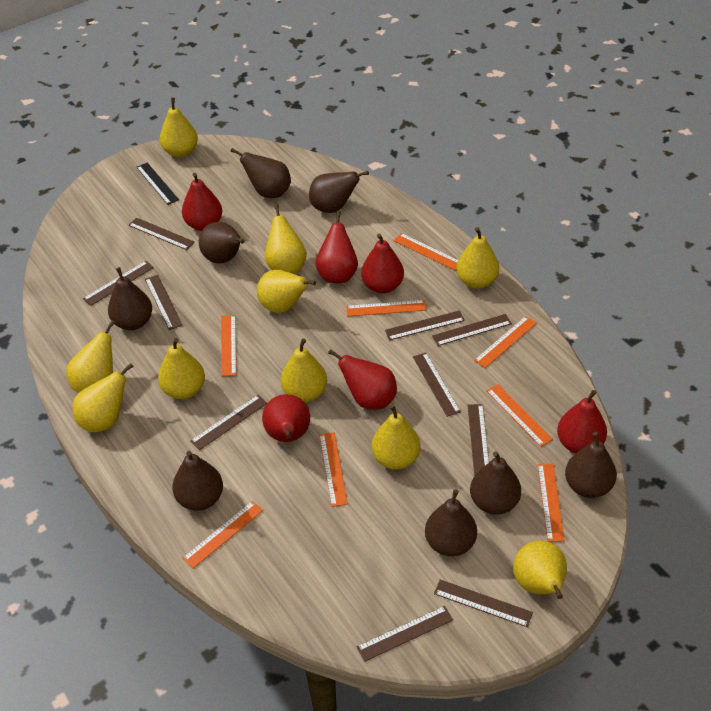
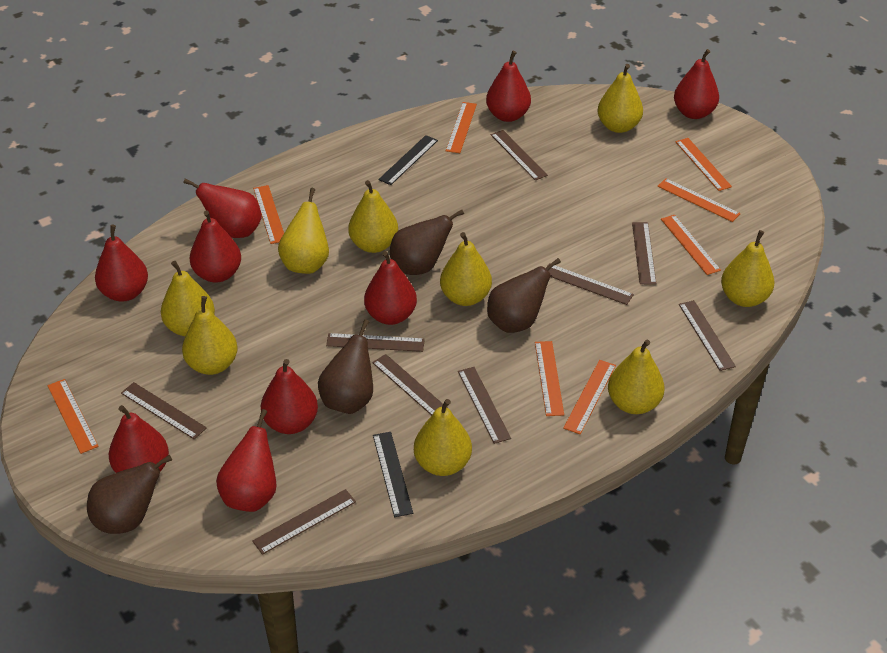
black ruler: 1 -> 2
brown pear: 8 -> 4
brown ruler: 10 -> 9
red pear: 6 -> 9
yellow pear: 10 -> 9

